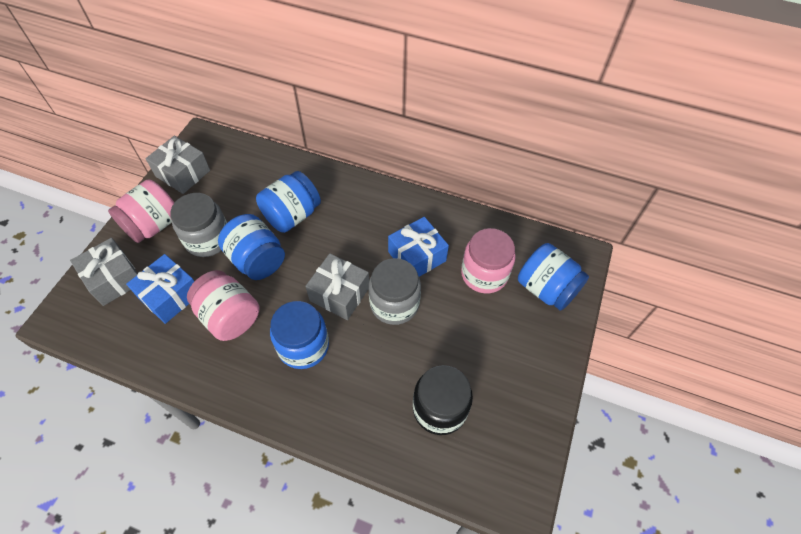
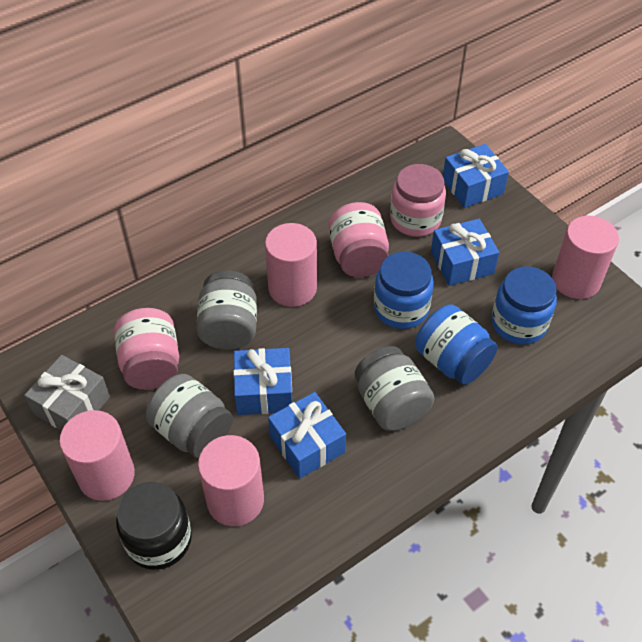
blue gift: 2 -> 4
blue jar: 4 -> 3
grey gift: 3 -> 1
grey jar: 2 -> 3
pink cylinder: 0 -> 4

